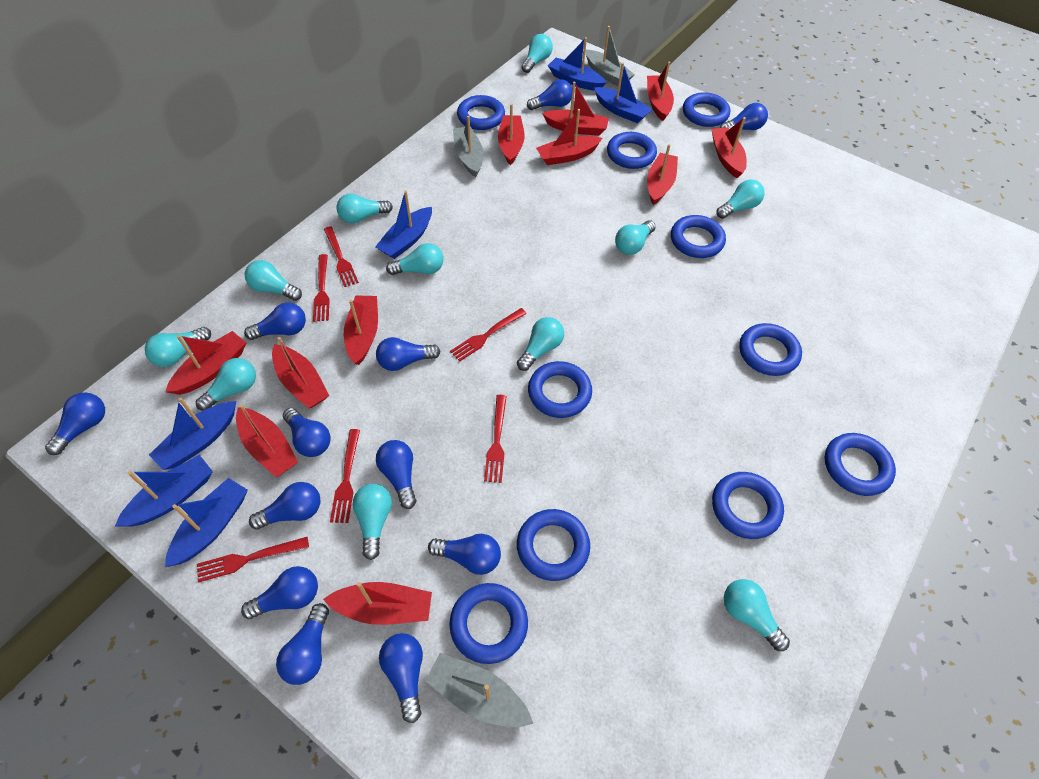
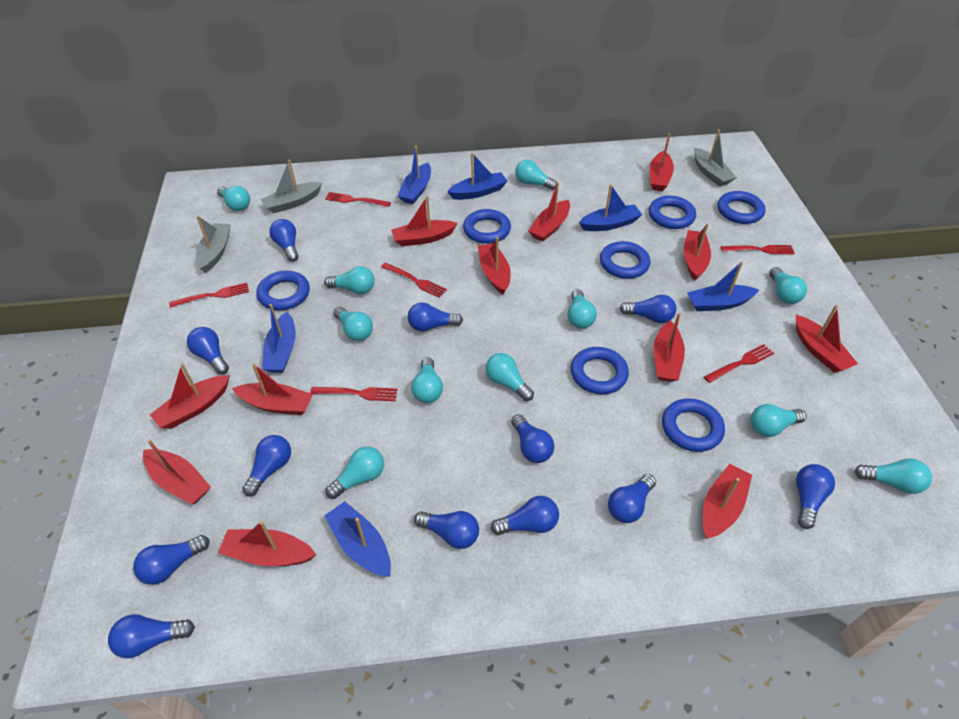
blue ring: 10 -> 7
red boat: 11 -> 12

